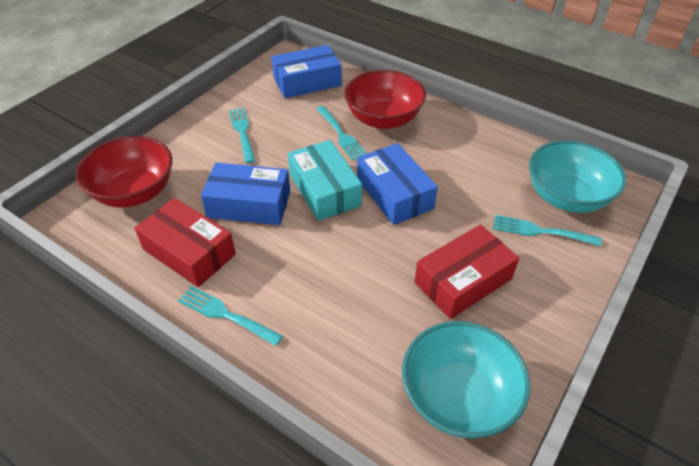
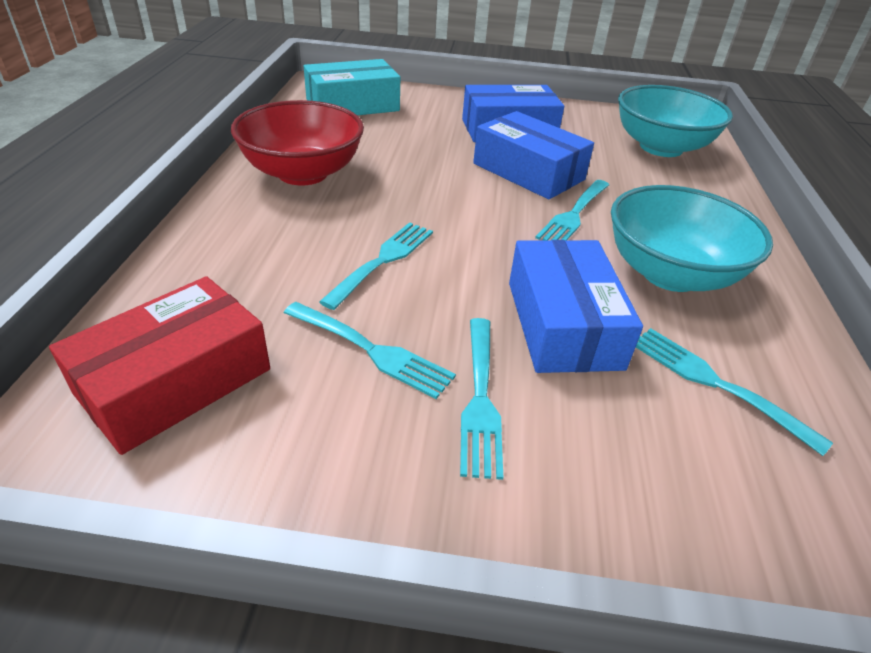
red bowl: 2 -> 1
red box: 2 -> 1
turquoise fork: 4 -> 5

